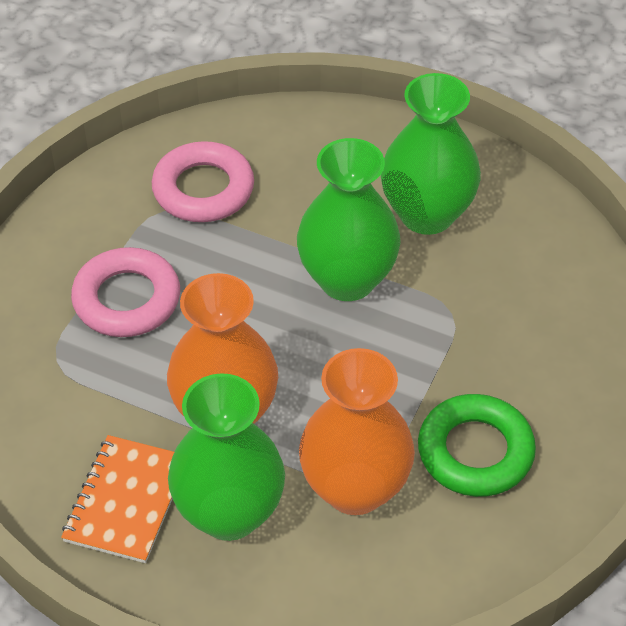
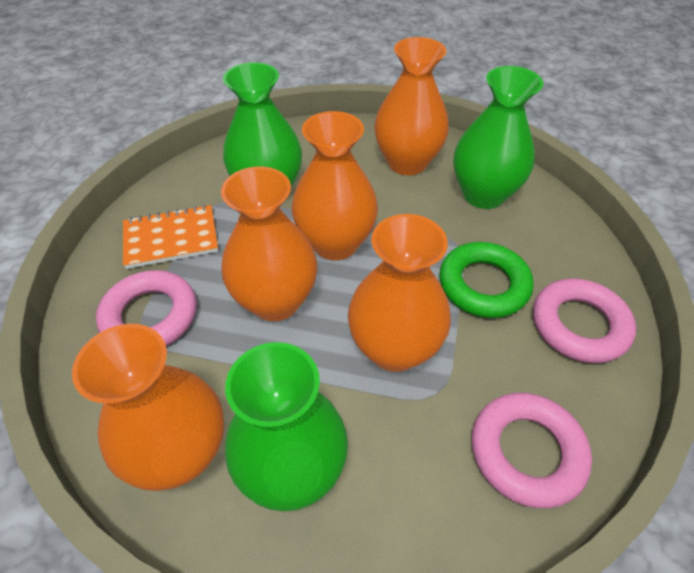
orange vase: 2 -> 5
pink ring: 2 -> 3

